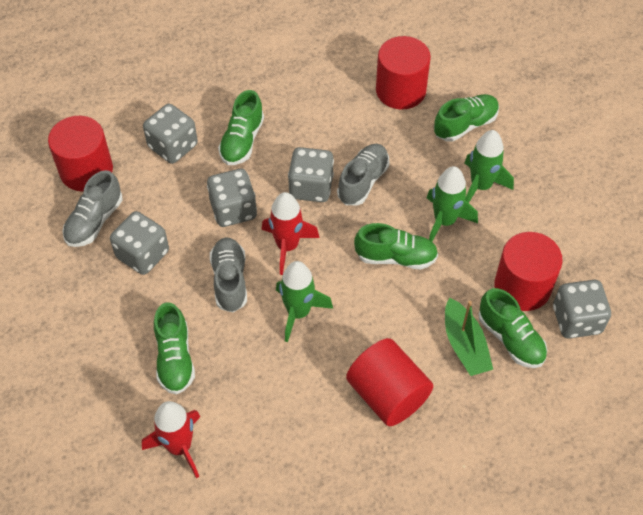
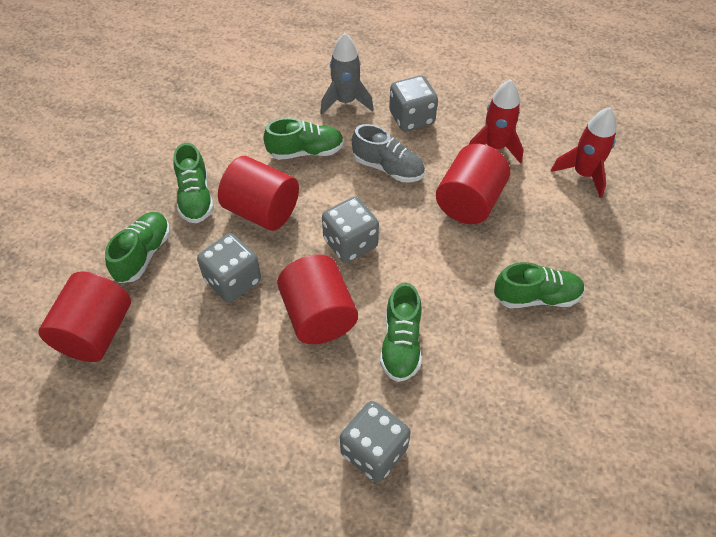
green boat: 1 -> 0
green rocket: 3 -> 0
grey dice: 5 -> 4
grey rocket: 0 -> 1
grey shoe: 3 -> 1

